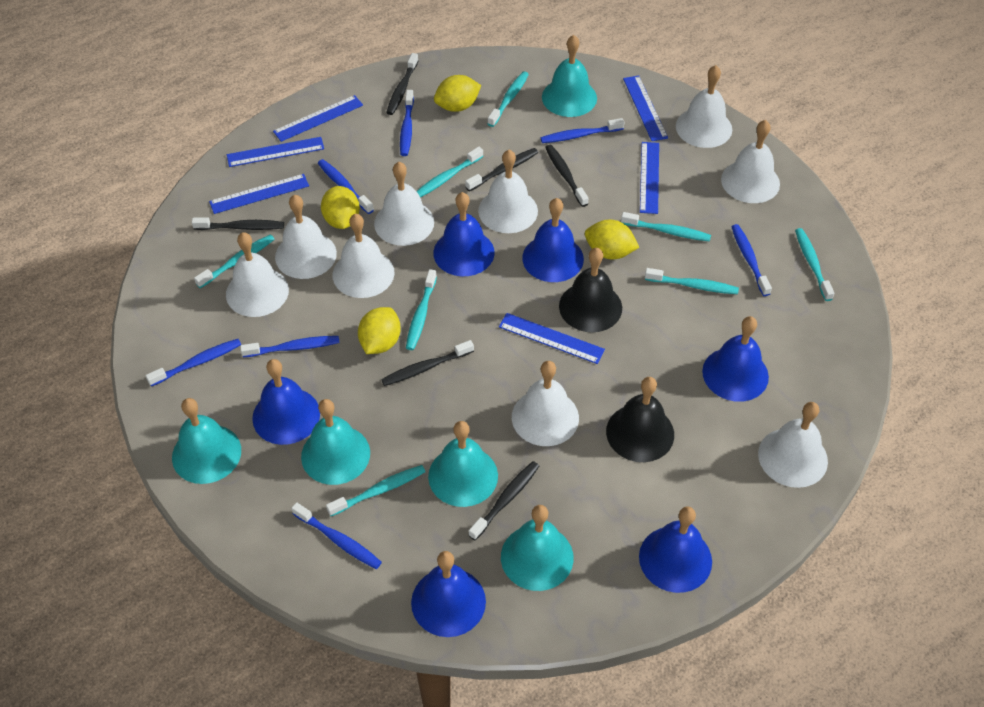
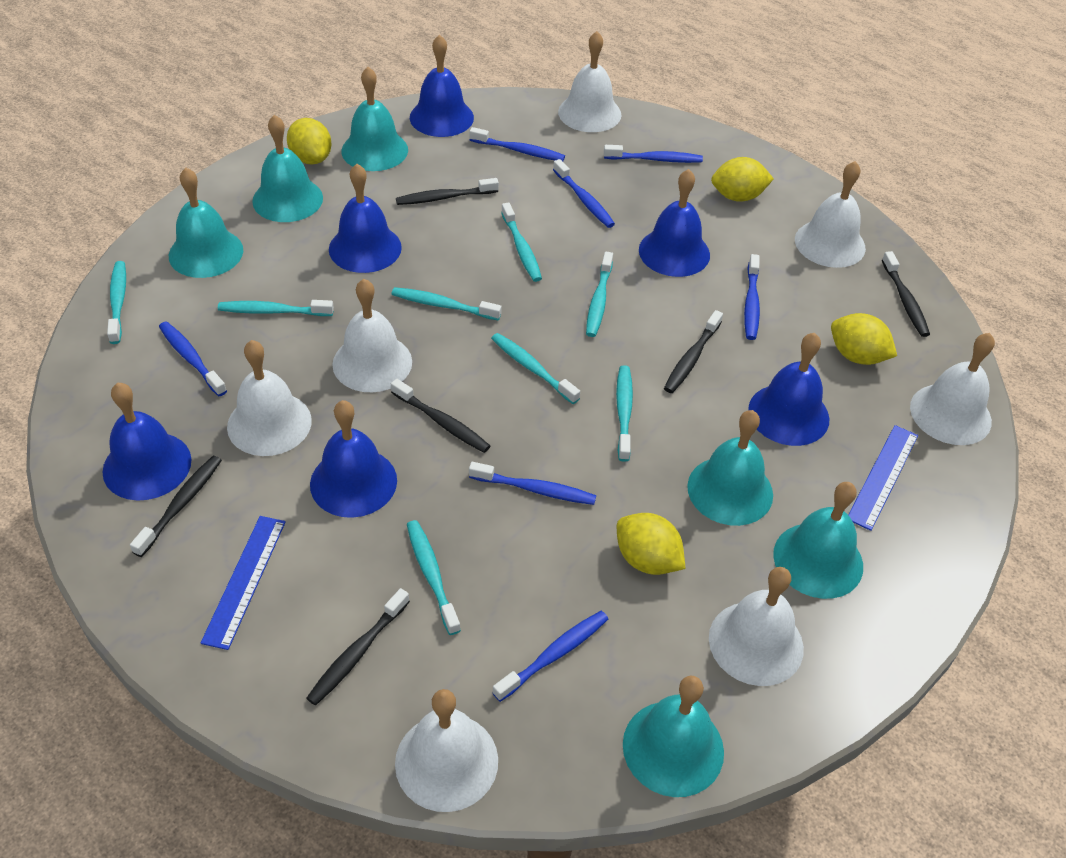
black bell: 2 -> 0
blue ruler: 6 -> 2
turquoise bell: 5 -> 6
white bell: 9 -> 7

